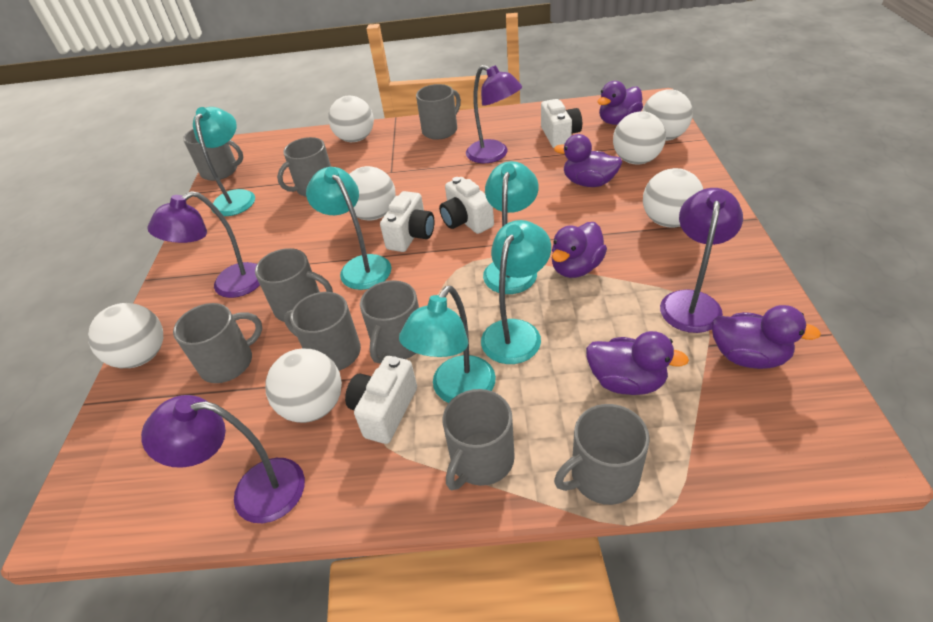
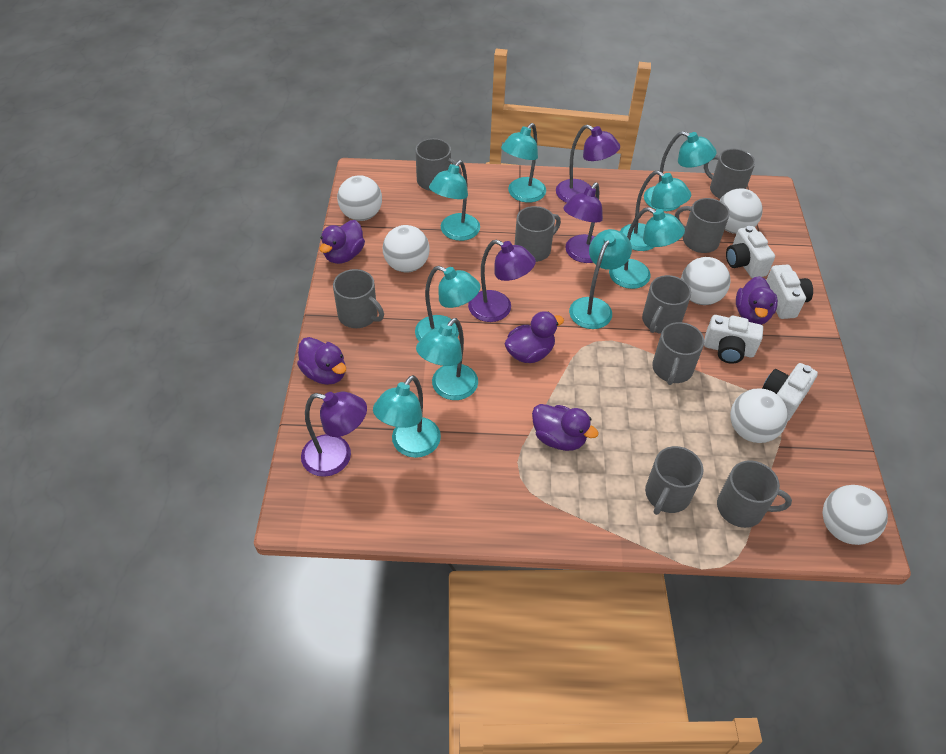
turquoise lamp: 5 -> 9
white ball: 7 -> 6

